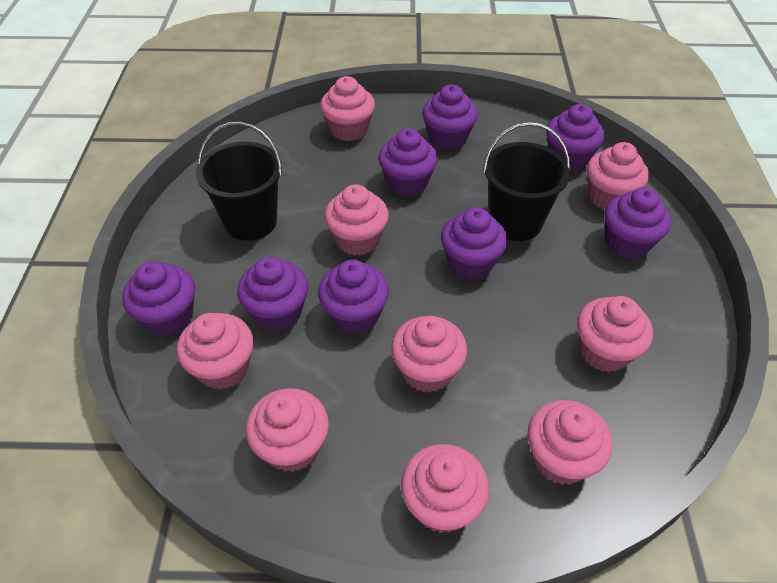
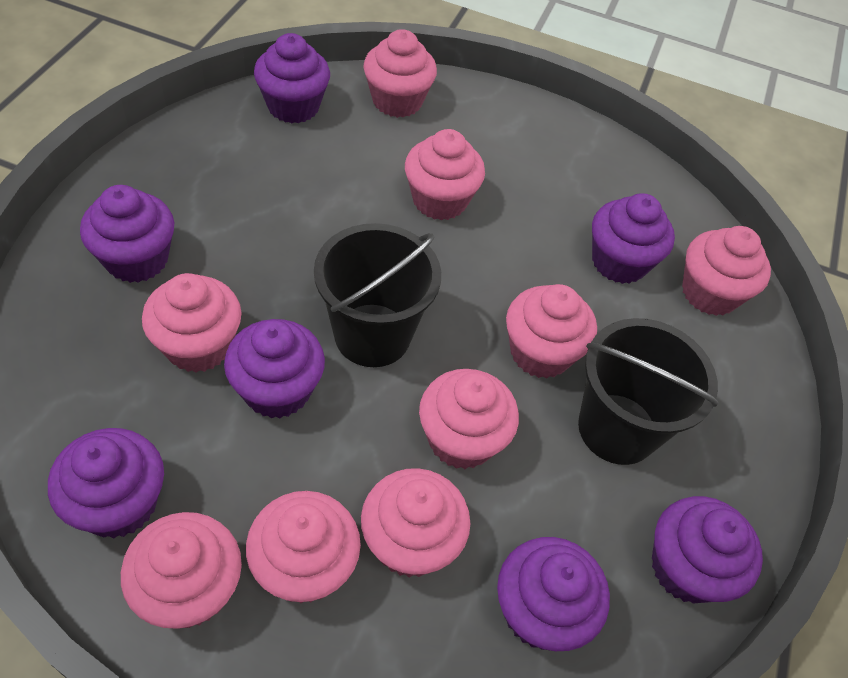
purple cupcake: 8 -> 7

